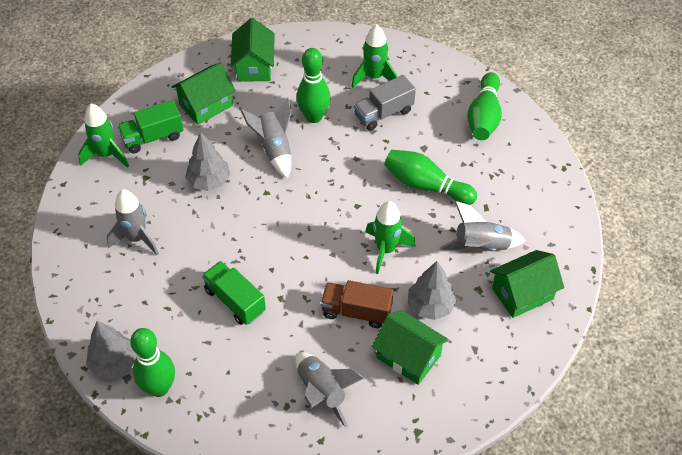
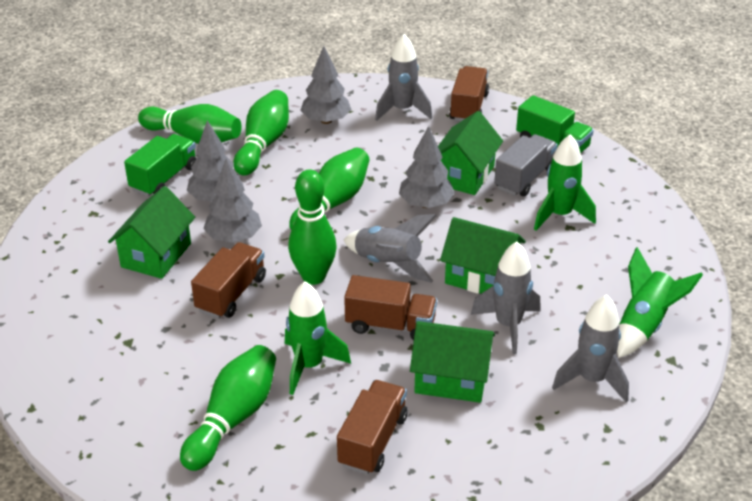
brown truck: 1 -> 4
green bowling pin: 4 -> 5
grey tree: 3 -> 4

